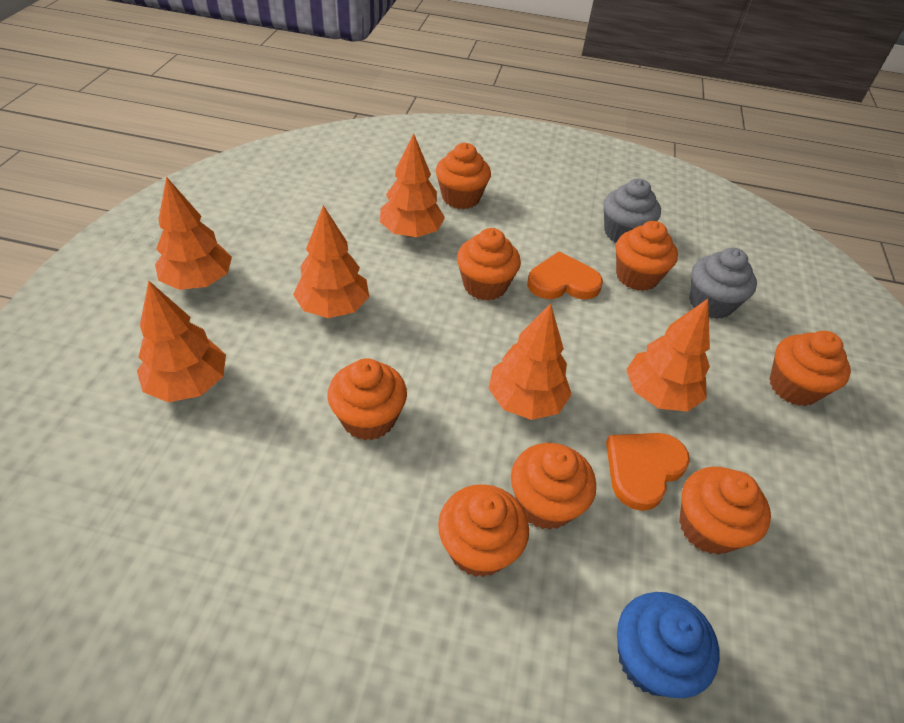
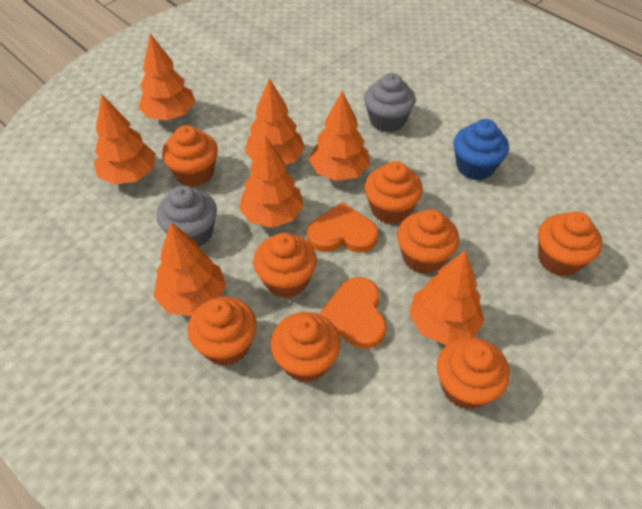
orange tree: 6 -> 7

